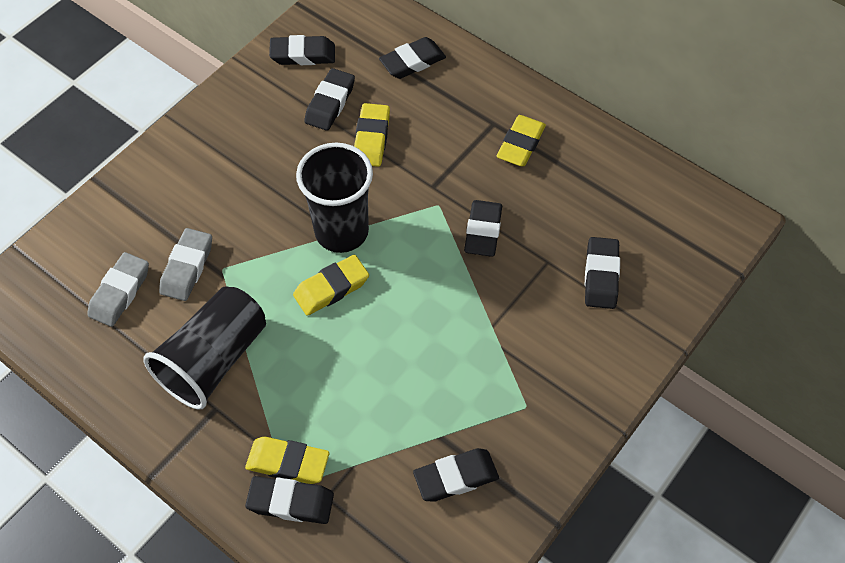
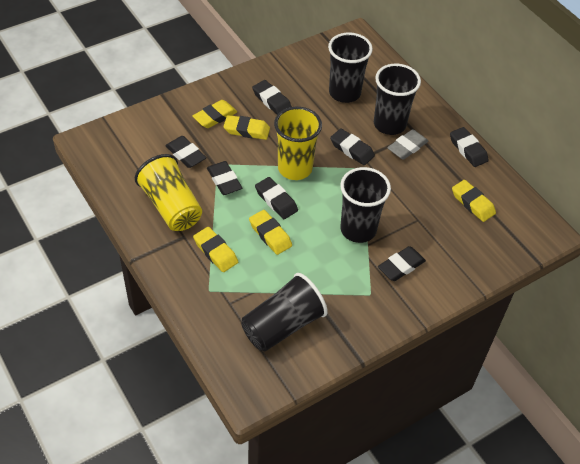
black cup: 2 -> 4
grey eraser: 2 -> 1
yellow cup: 0 -> 2
yellow eraser: 4 -> 5

